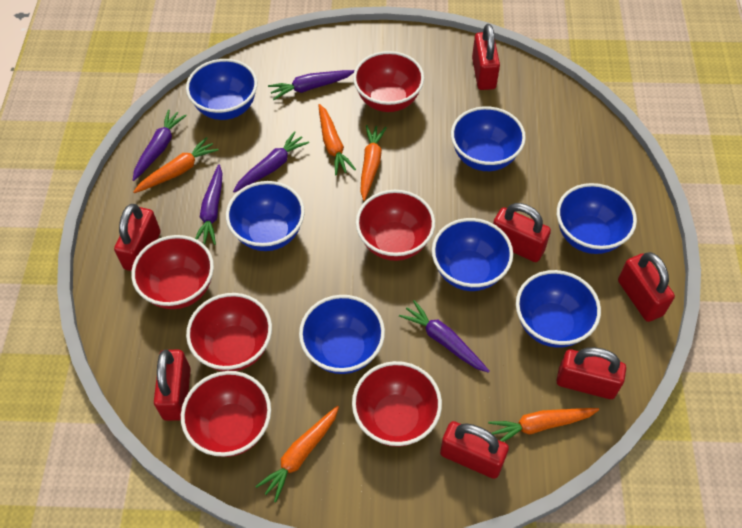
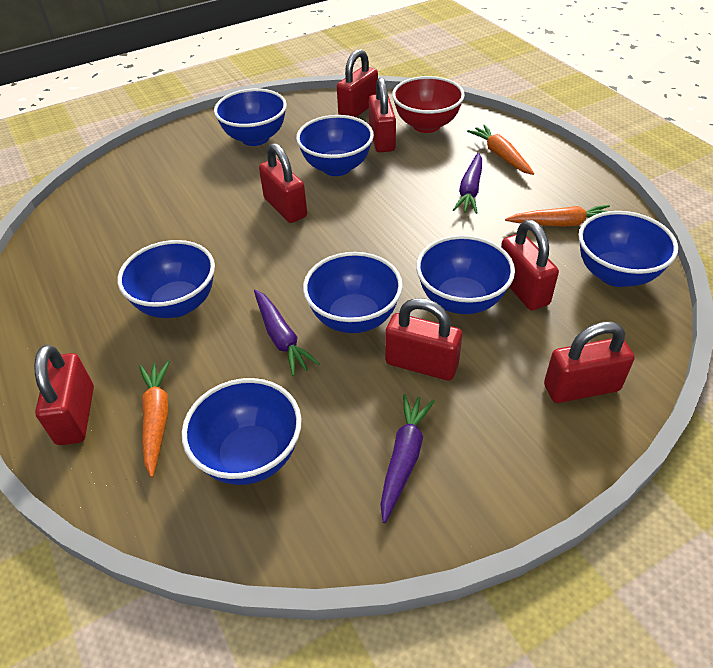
orange carrot: 5 -> 3
purple carrot: 5 -> 3
red bowl: 6 -> 1

